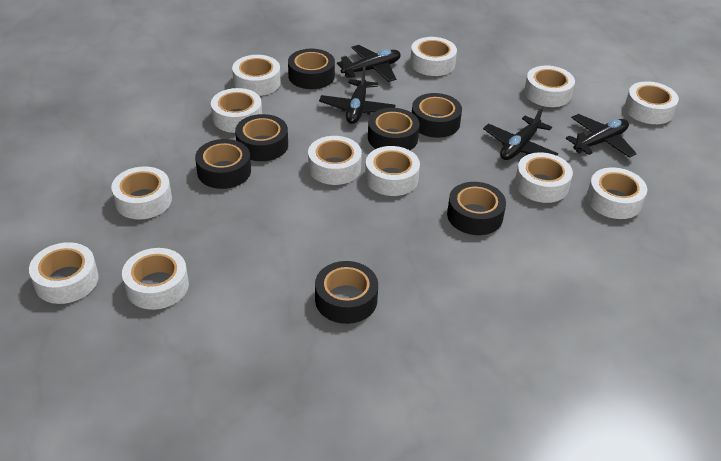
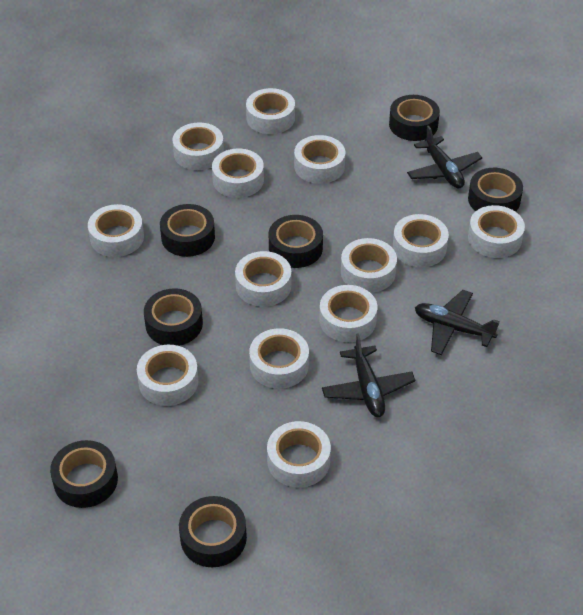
black plane: 4 -> 3
white tape: 12 -> 13

